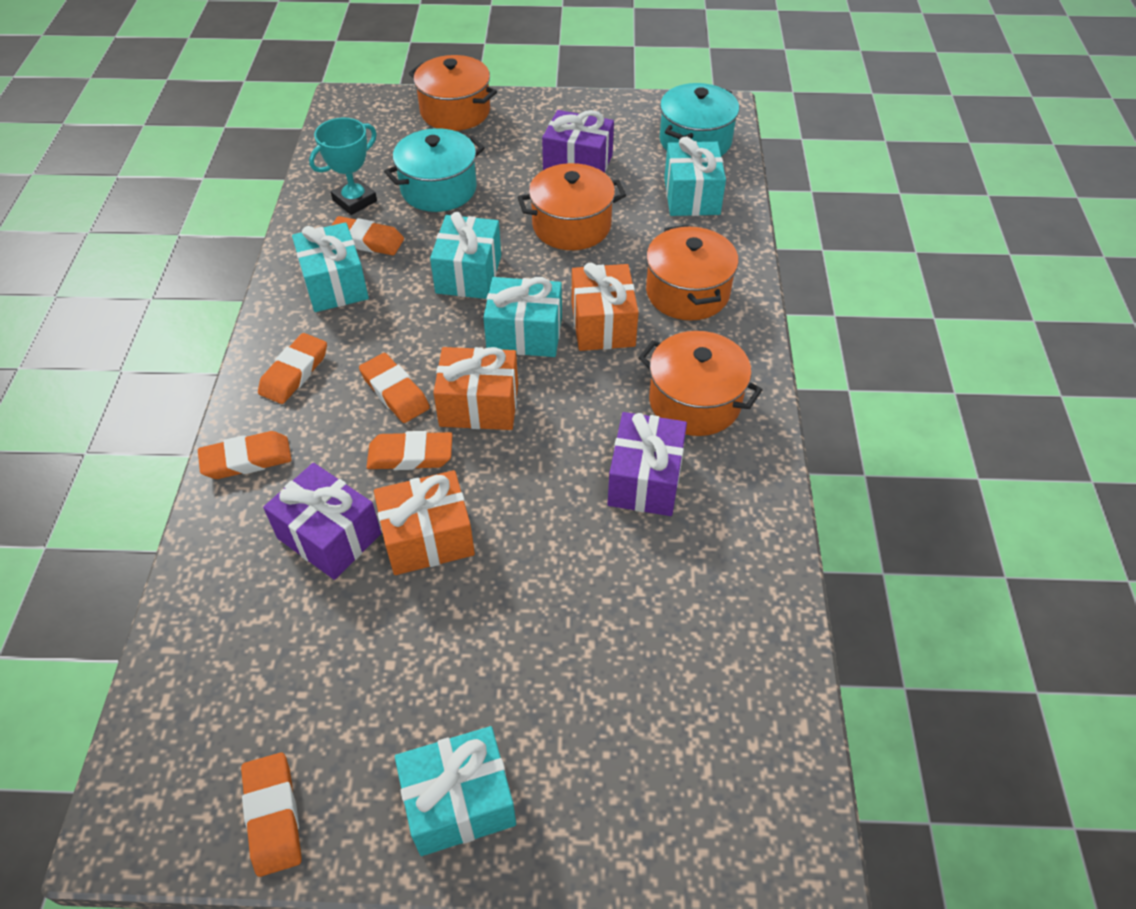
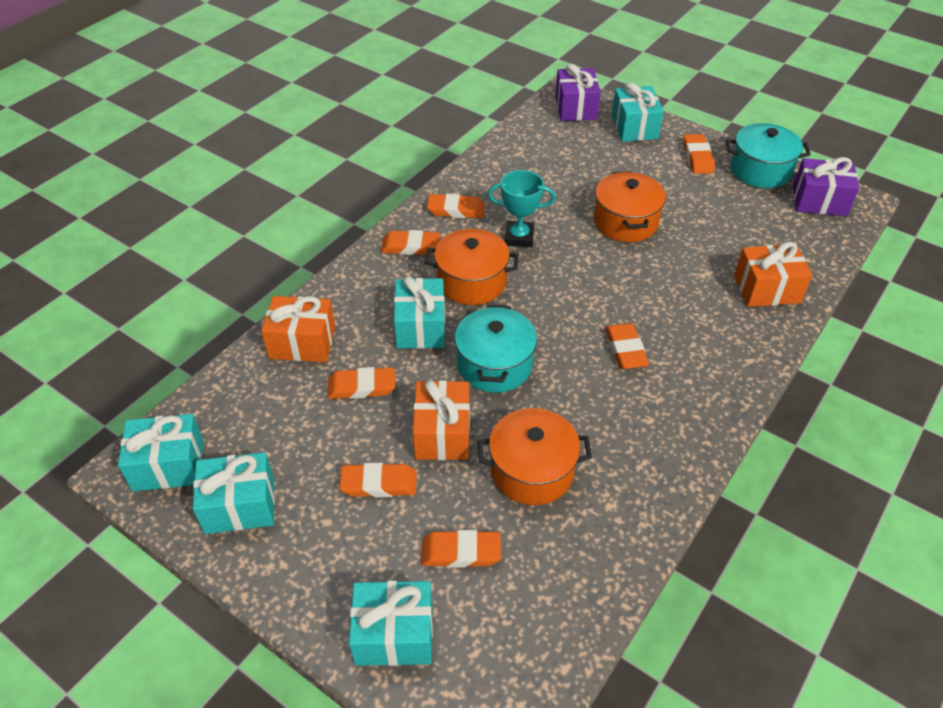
orange eraser: 6 -> 7
orange pot: 4 -> 3
purple gift: 3 -> 2

